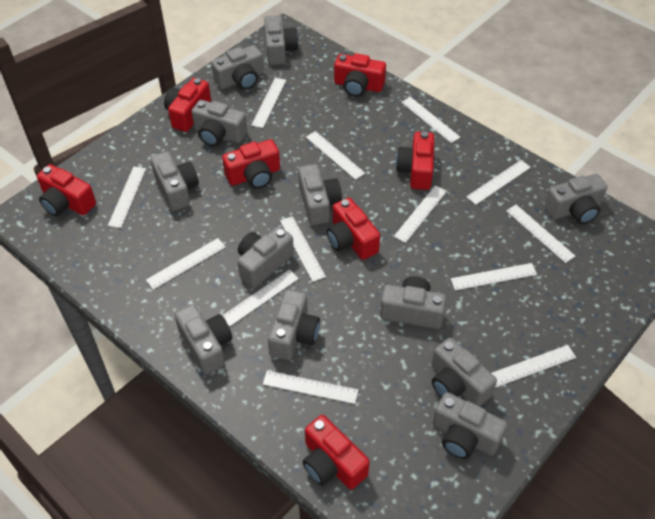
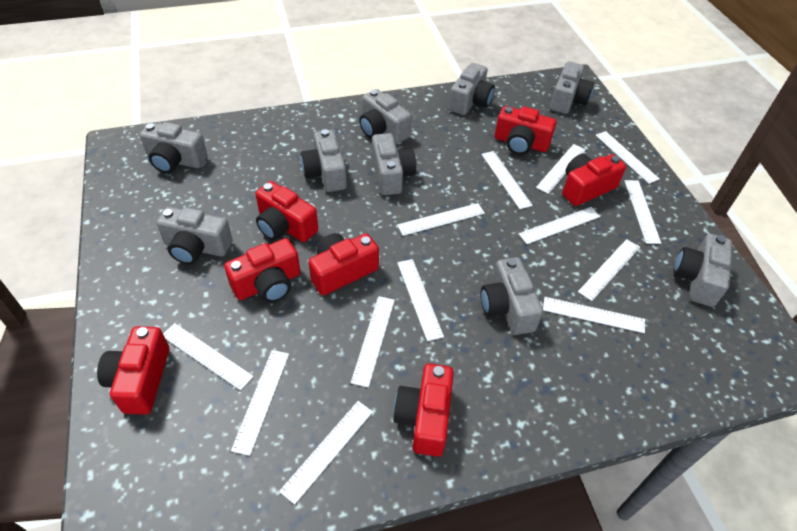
grey camera: 12 -> 9

